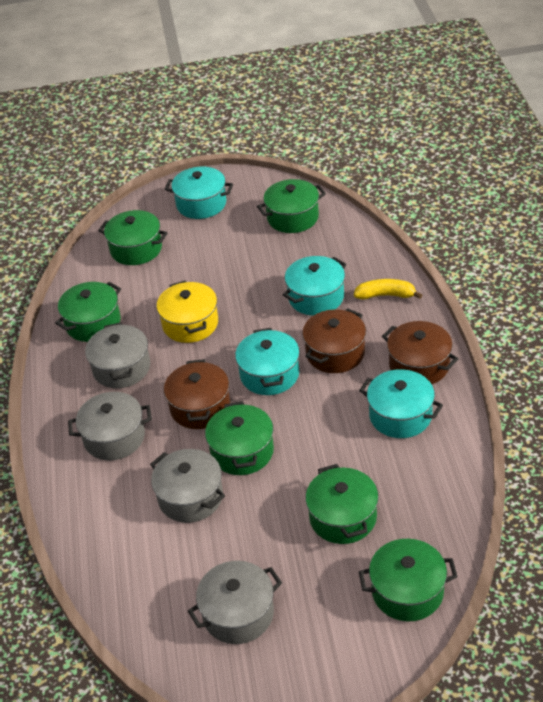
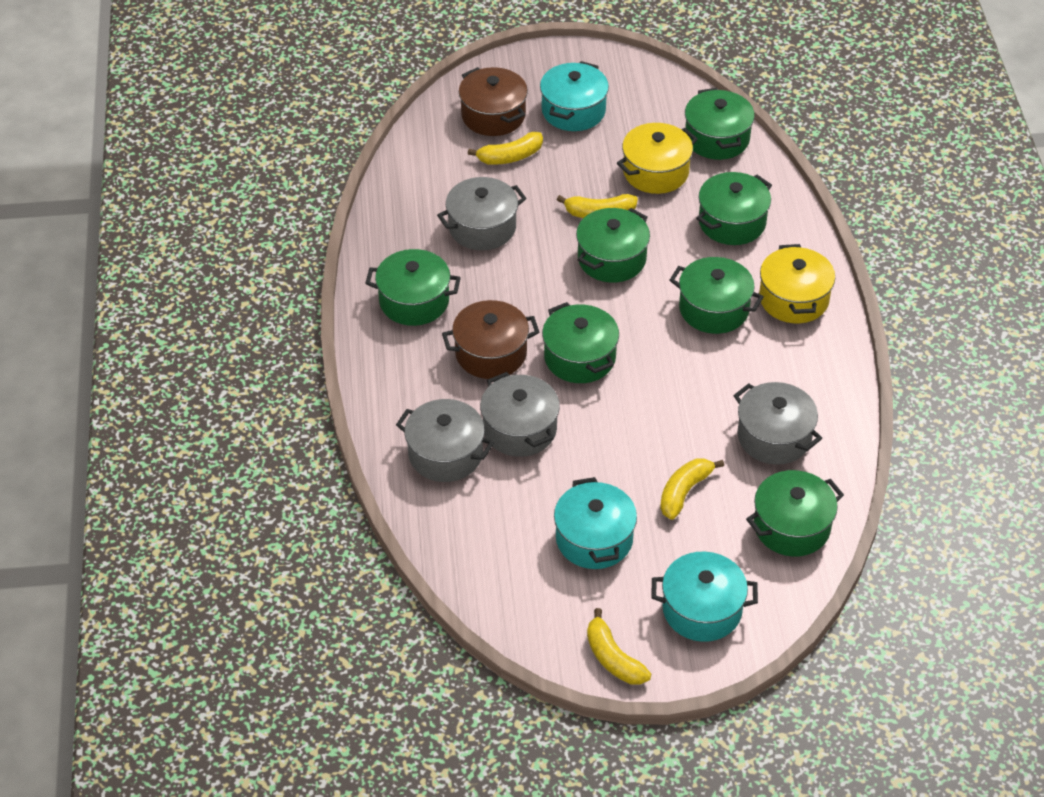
brown pot: 3 -> 2
green pot: 6 -> 7
turquoise pot: 4 -> 3
yellow banana: 1 -> 4
yellow pot: 1 -> 2

